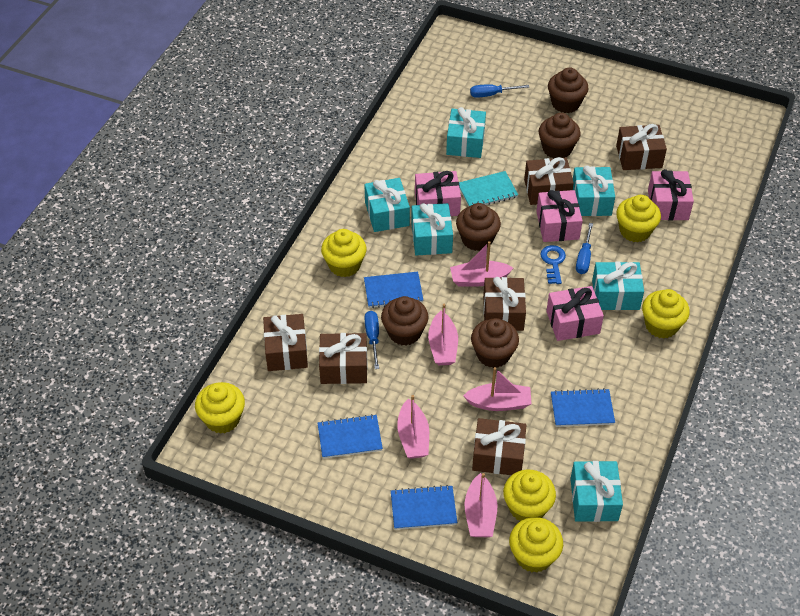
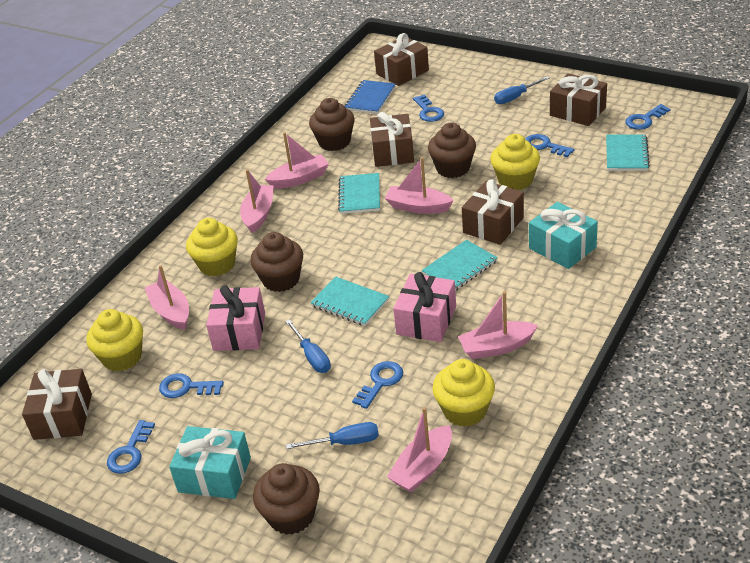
blue key: 1 -> 6
blue notebook: 4 -> 1
brown cupcake: 5 -> 4
brown gift: 6 -> 5
pink boat: 5 -> 6
pink gift: 4 -> 2
turquoise gift: 6 -> 2
turquoise notebook: 1 -> 4
yellow cupcake: 6 -> 4

